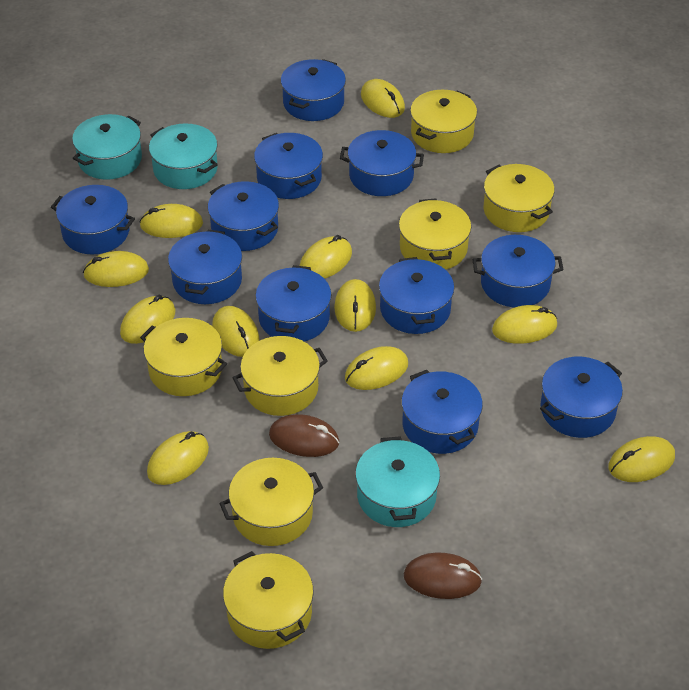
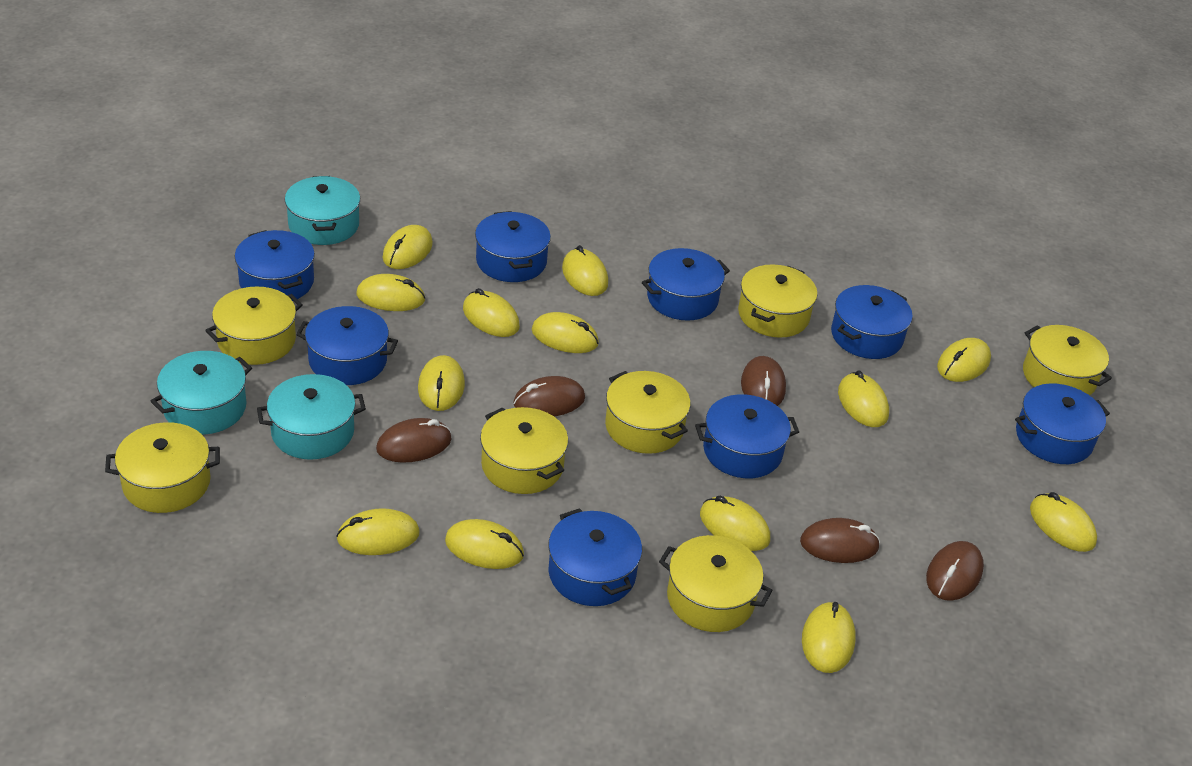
blue pot: 11 -> 8
brown mouse: 2 -> 5
yellow mouse: 11 -> 13

